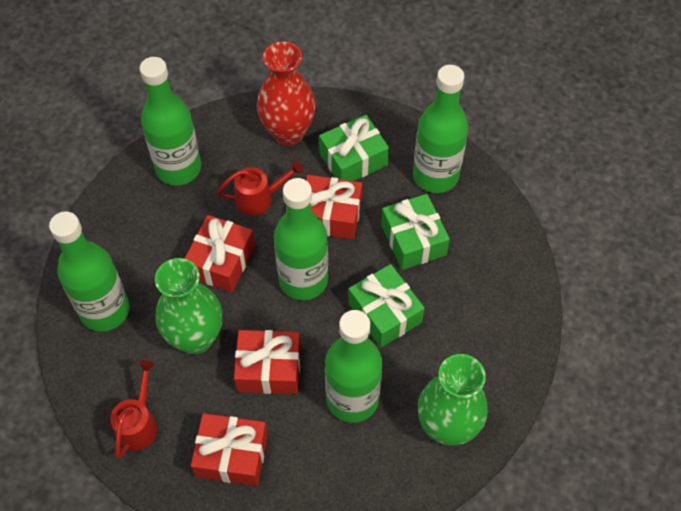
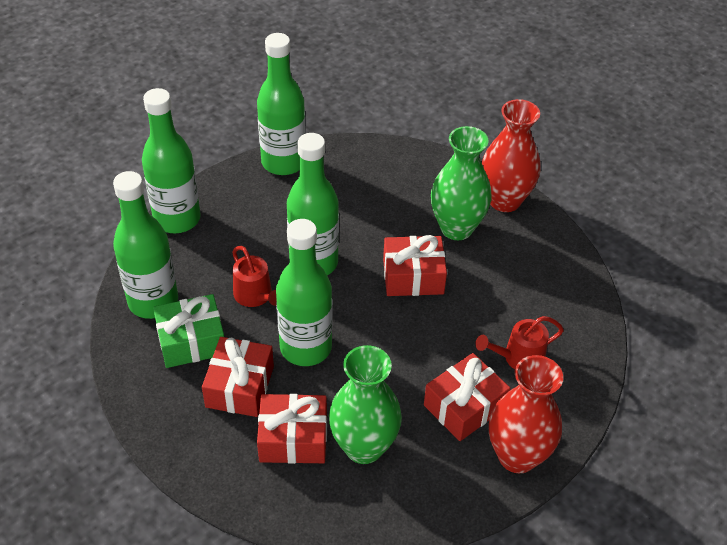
green gift: 3 -> 1
red vase: 1 -> 2

